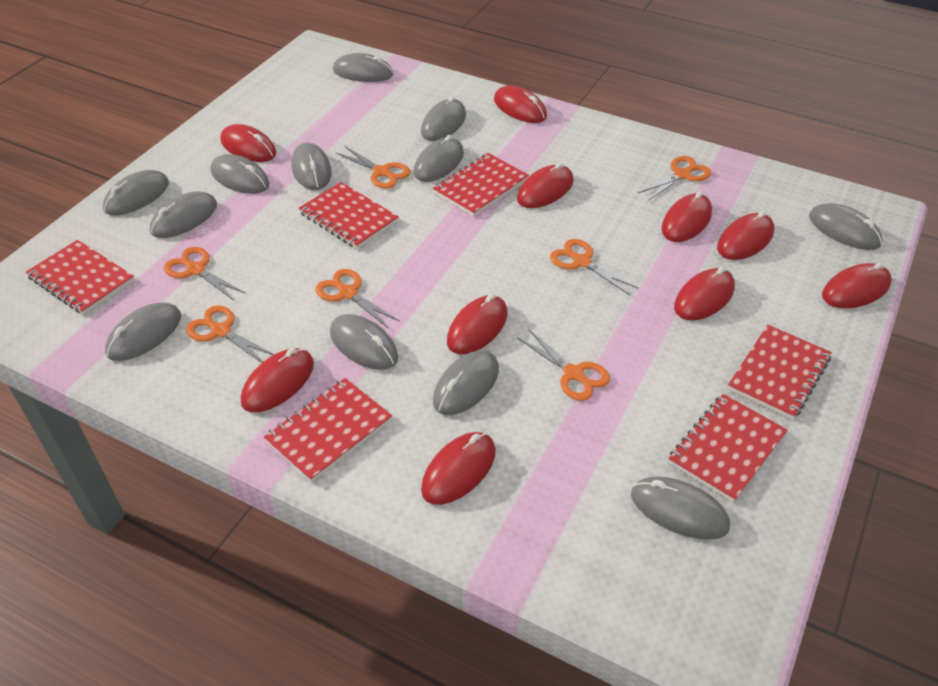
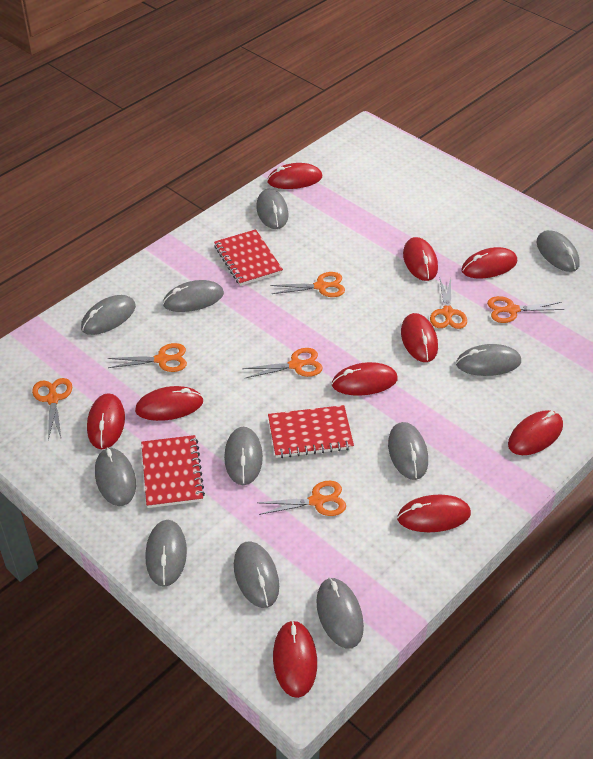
grey mouse: 12 -> 11
red notebook: 6 -> 3

